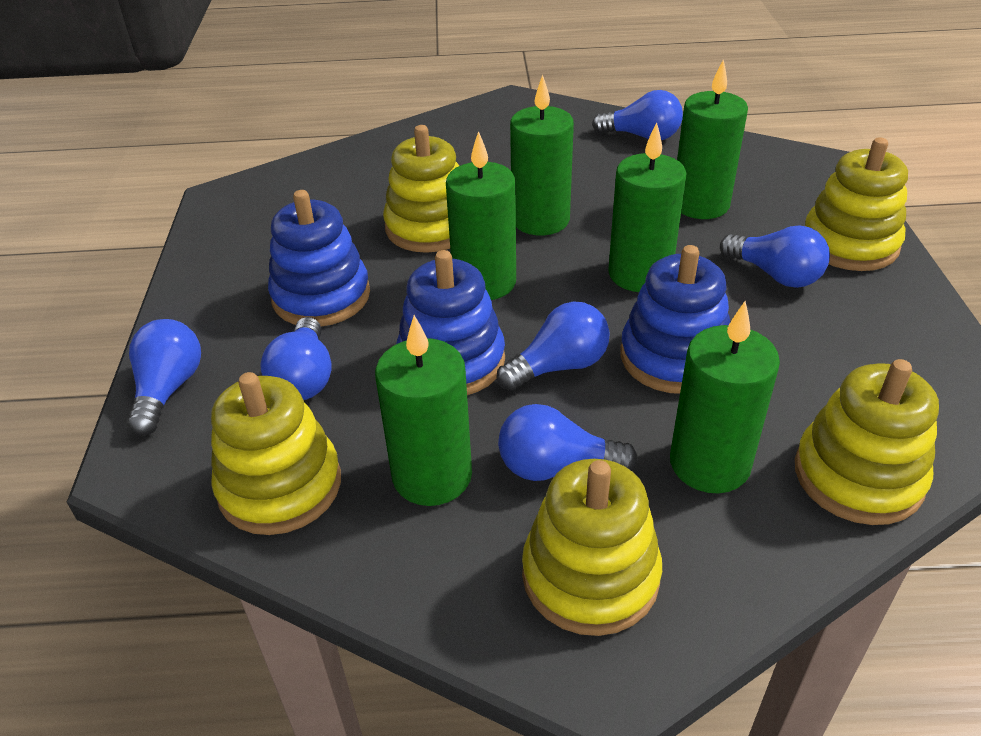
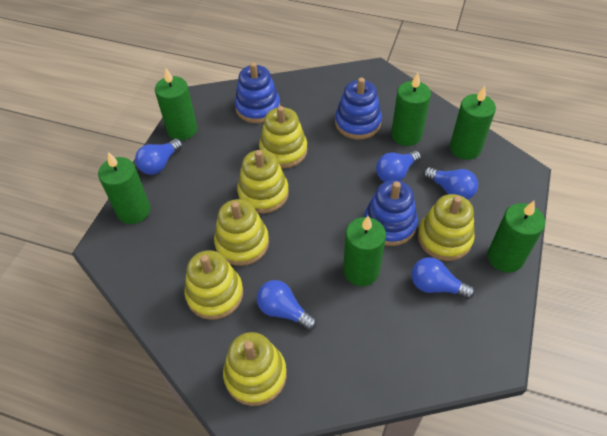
blue light bulb: 6 -> 5
yellow stacking toy: 5 -> 6

